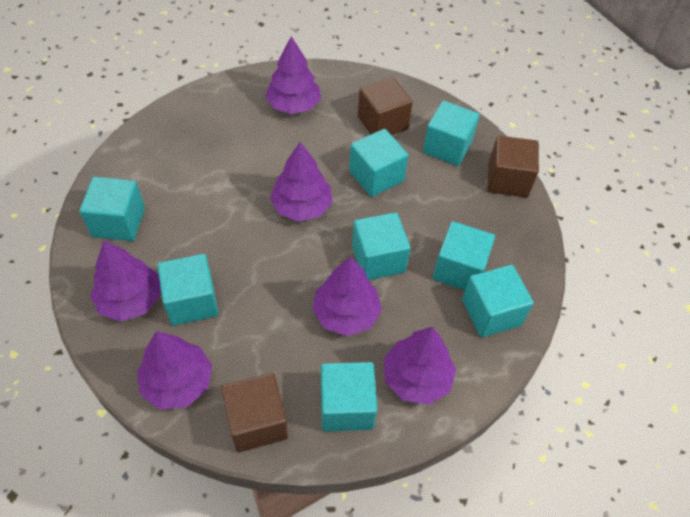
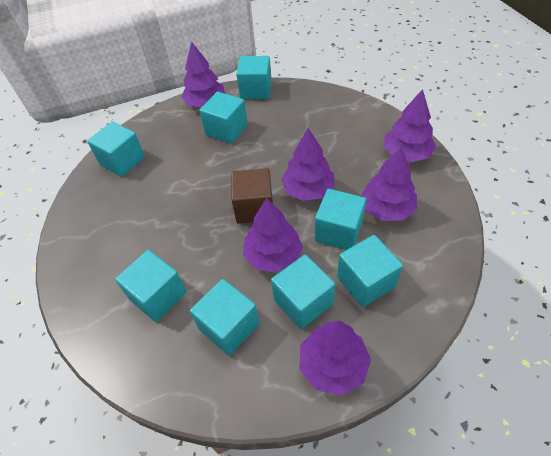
brown cube: 3 -> 1

